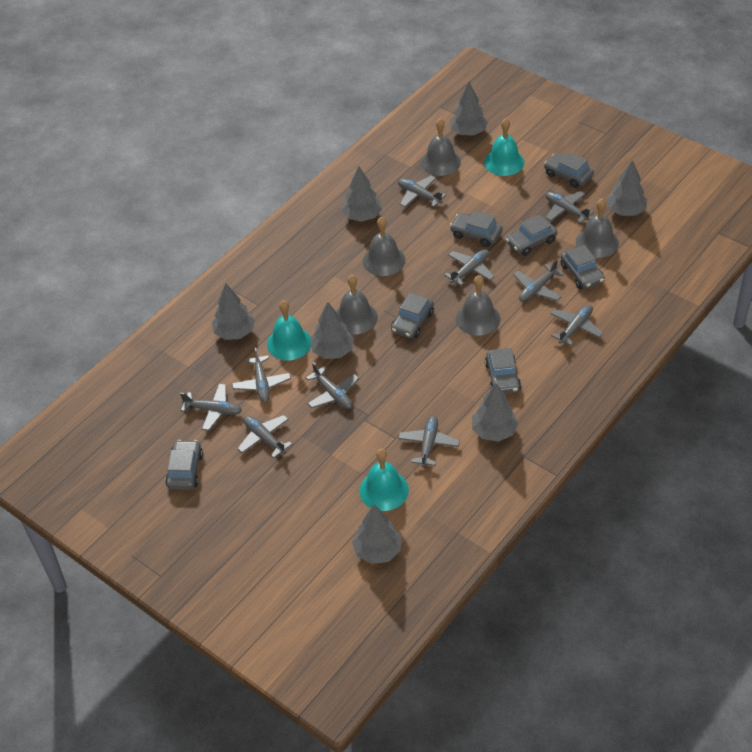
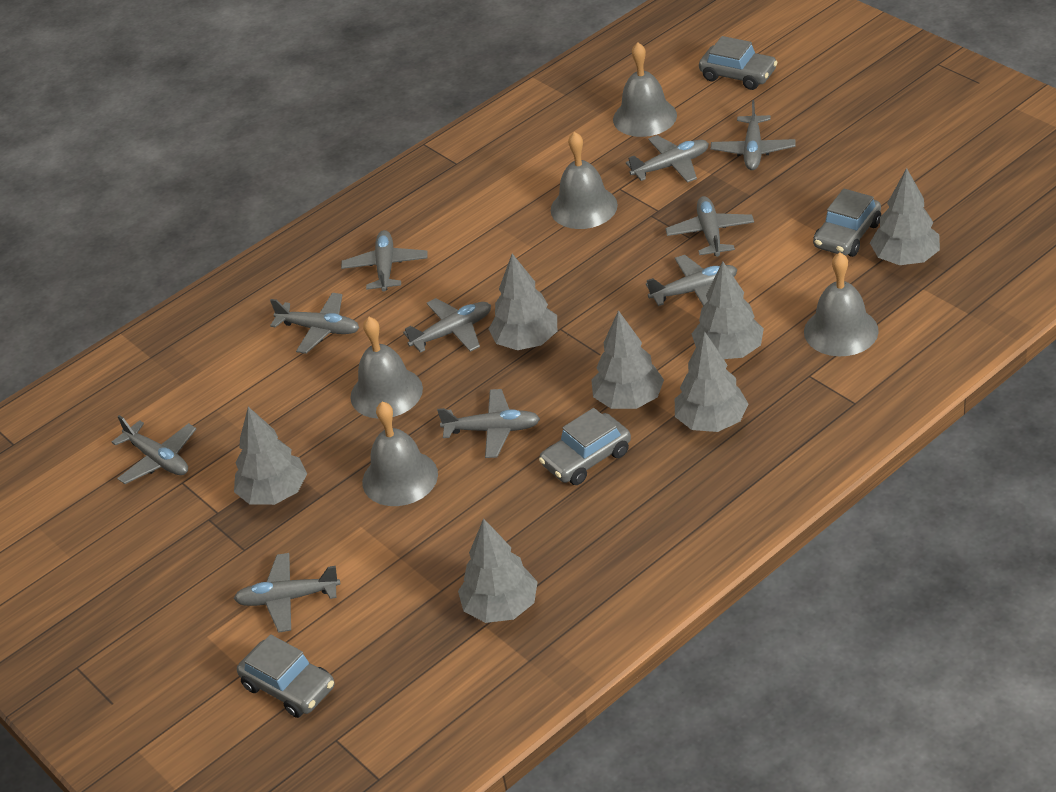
grey car: 7 -> 4
turquoise bell: 3 -> 0

